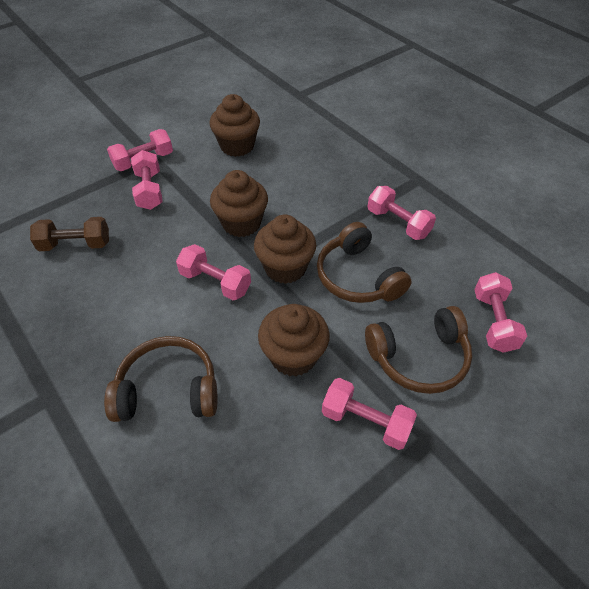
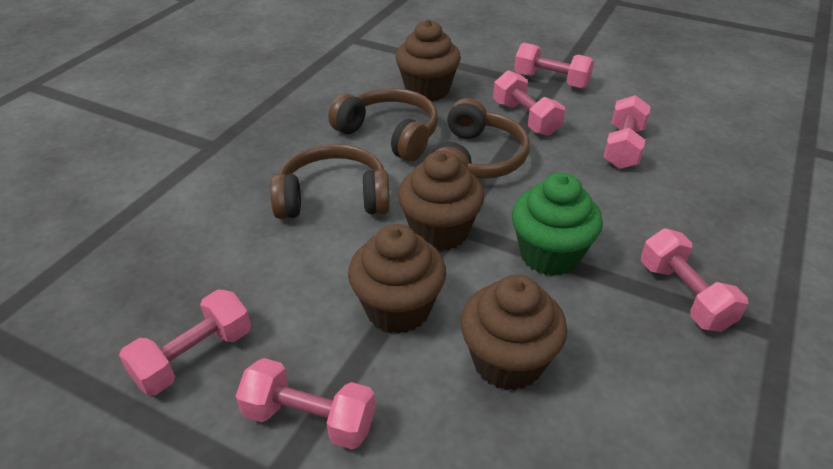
brown dumbbell: 1 -> 0
green cupcake: 0 -> 1

